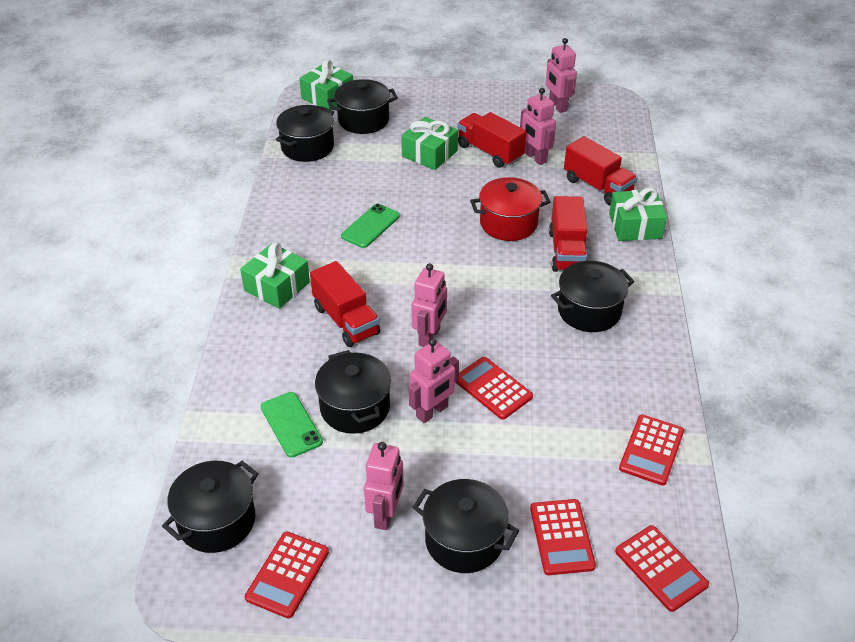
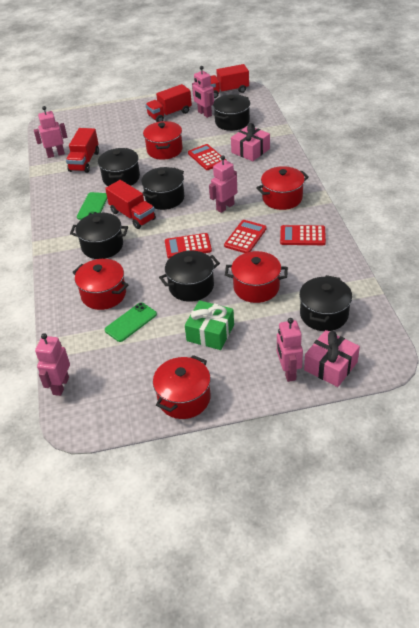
green gift: 4 -> 1
pink gift: 0 -> 2
red calculator: 5 -> 4
red pot: 1 -> 5

